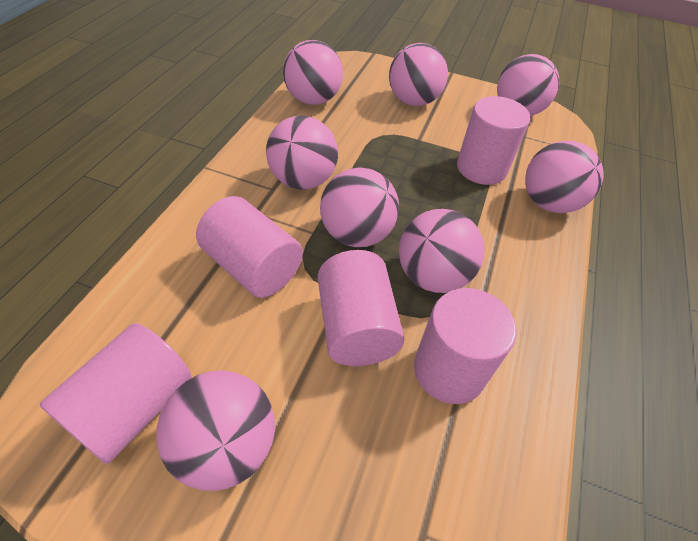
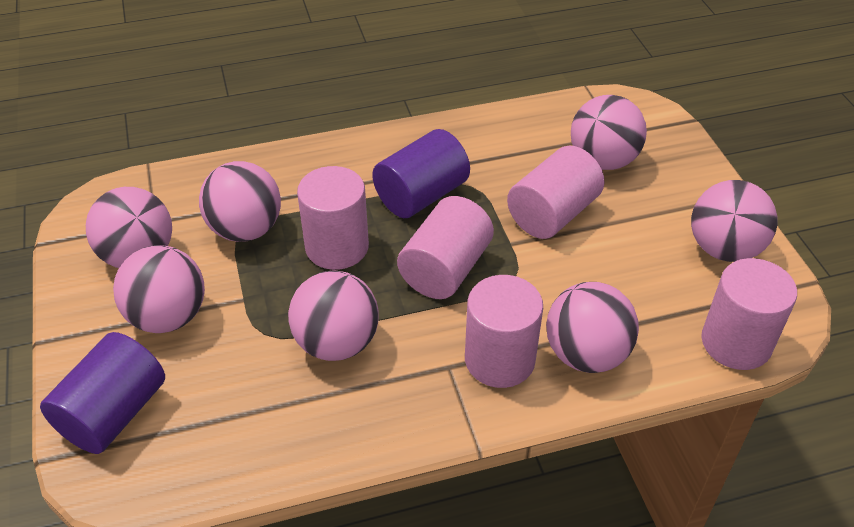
pink ball: 8 -> 7
purple cylinder: 0 -> 2

